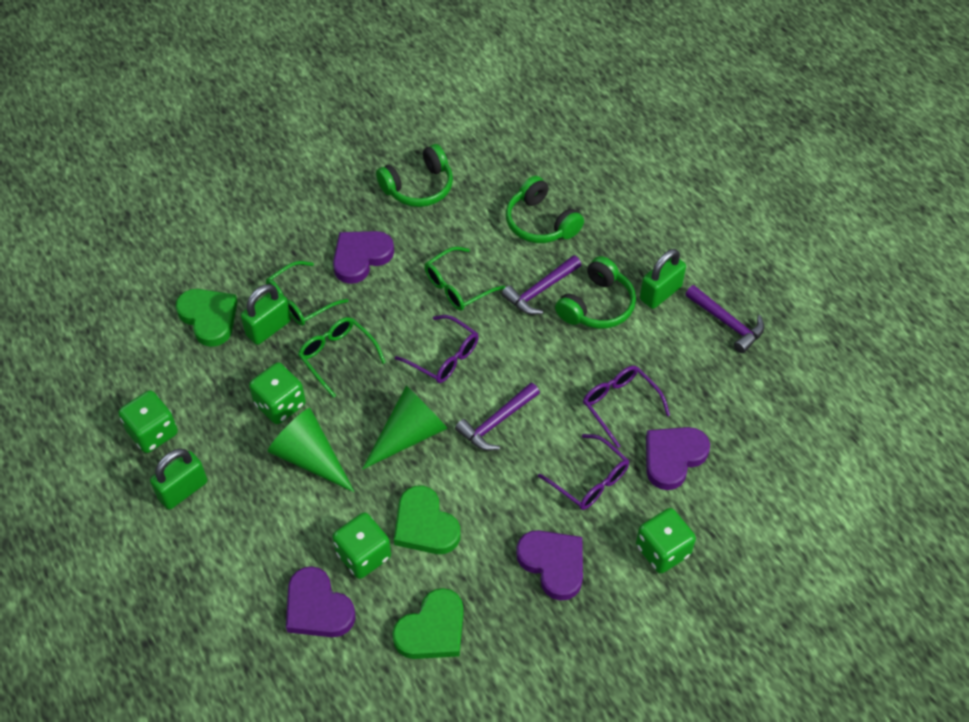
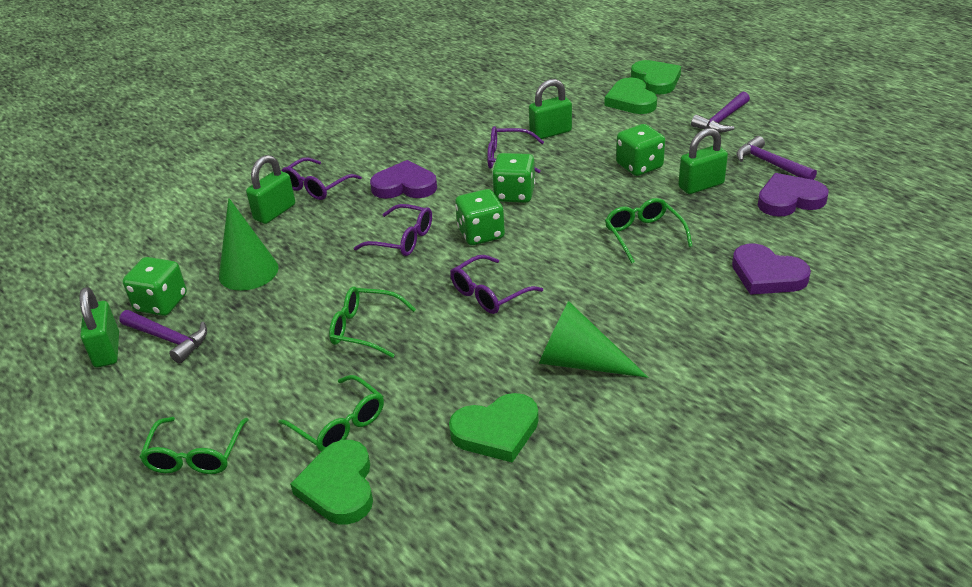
green glasses: 3 -> 4
green headphones: 3 -> 0
green heart: 3 -> 4
green padlock: 3 -> 4
purple glasses: 3 -> 4
purple heart: 4 -> 3

